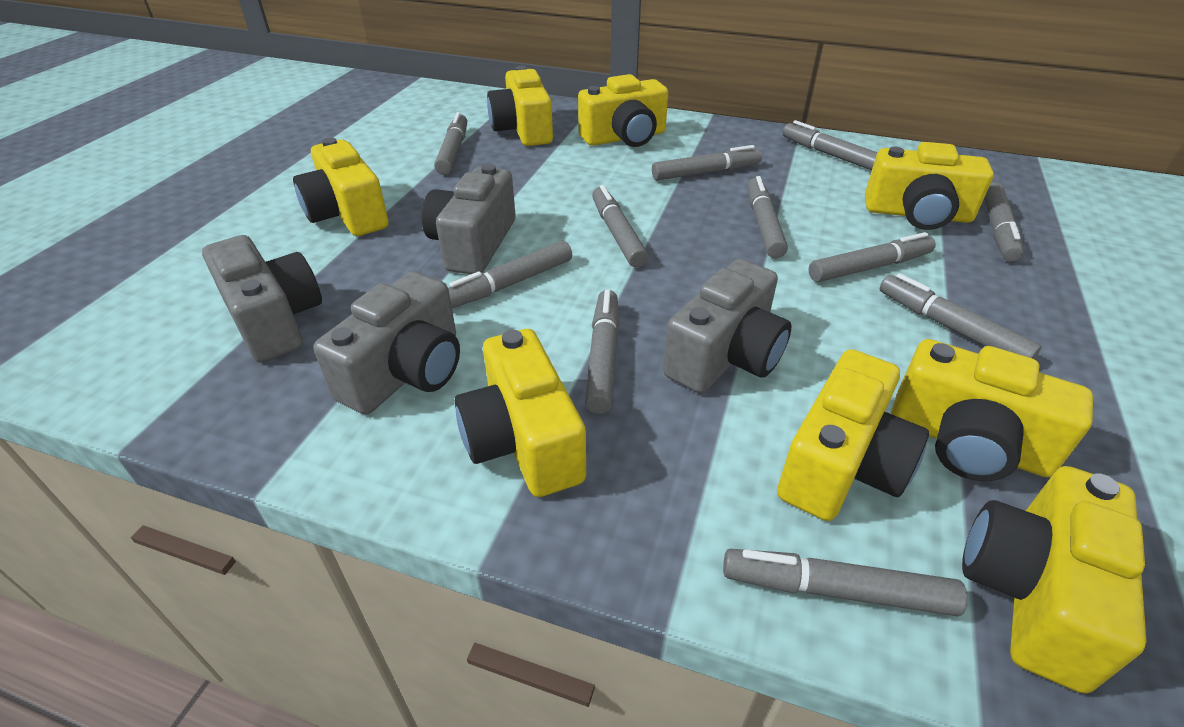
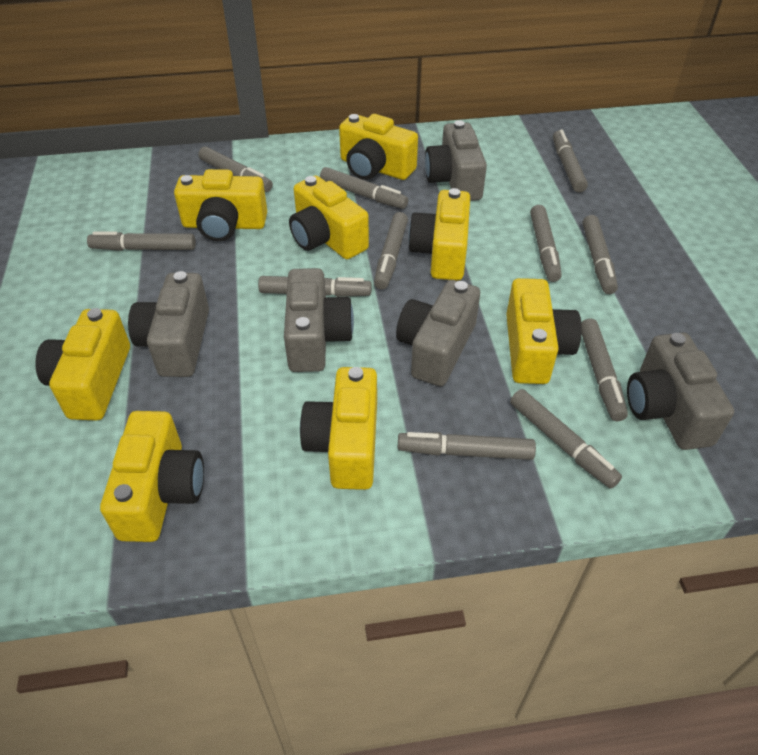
grey camera: 4 -> 5

